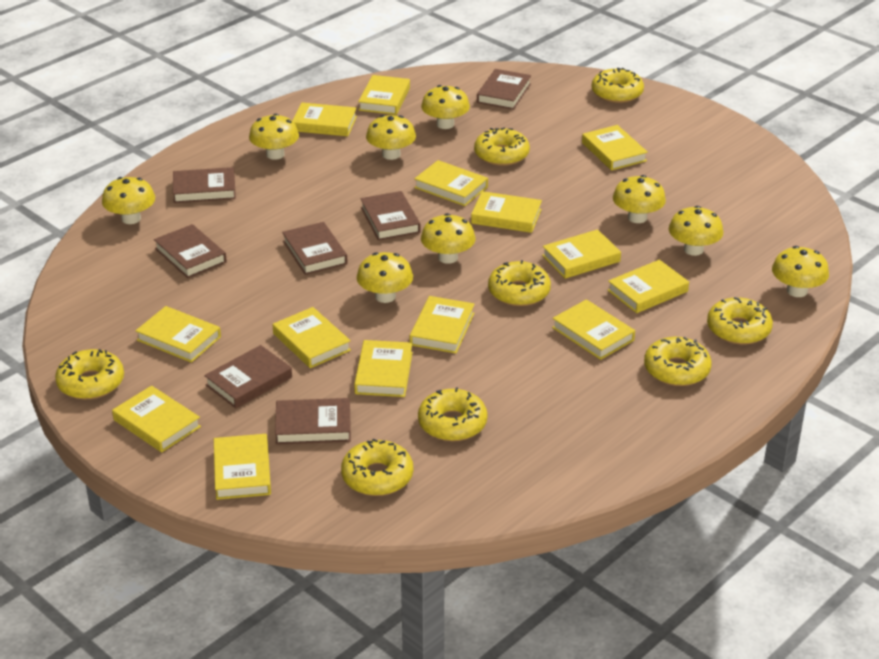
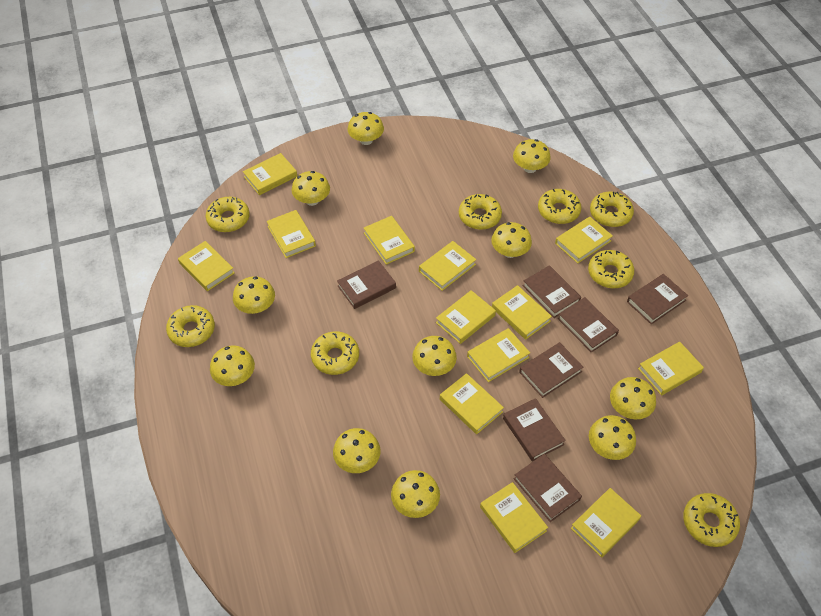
yellow book: 14 -> 13
yellow mushroom: 9 -> 11

